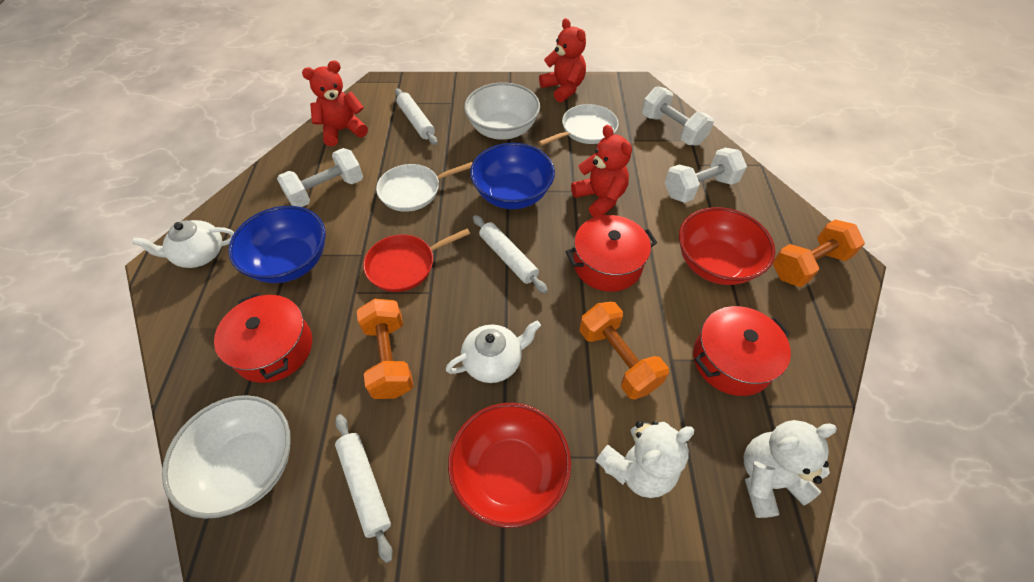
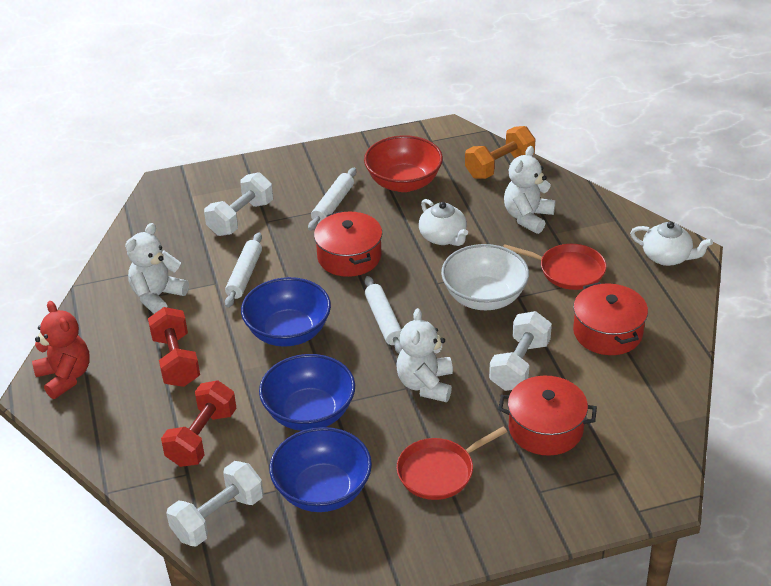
blue bowl: 2 -> 3
orange dumbbell: 3 -> 1
red bowl: 2 -> 1
red dumbbell: 0 -> 2
red pan: 1 -> 2
red teddy bear: 3 -> 1
white bowl: 2 -> 1
white pan: 2 -> 0
white teddy bear: 2 -> 3

